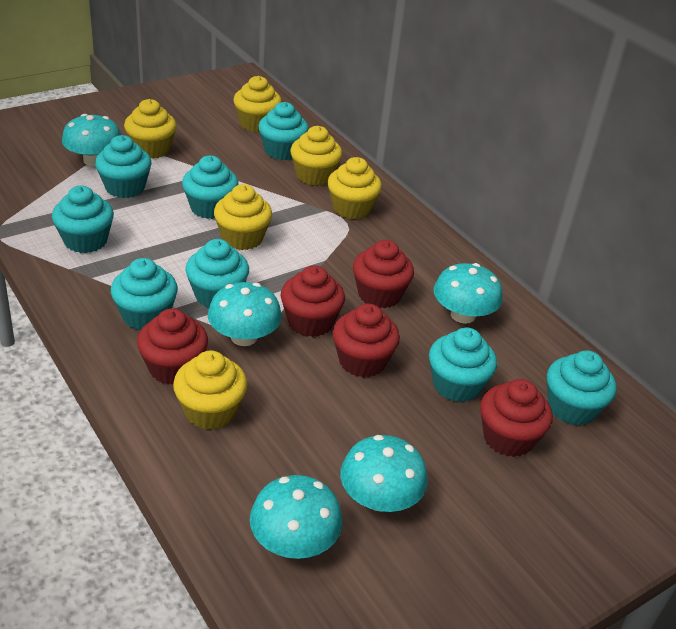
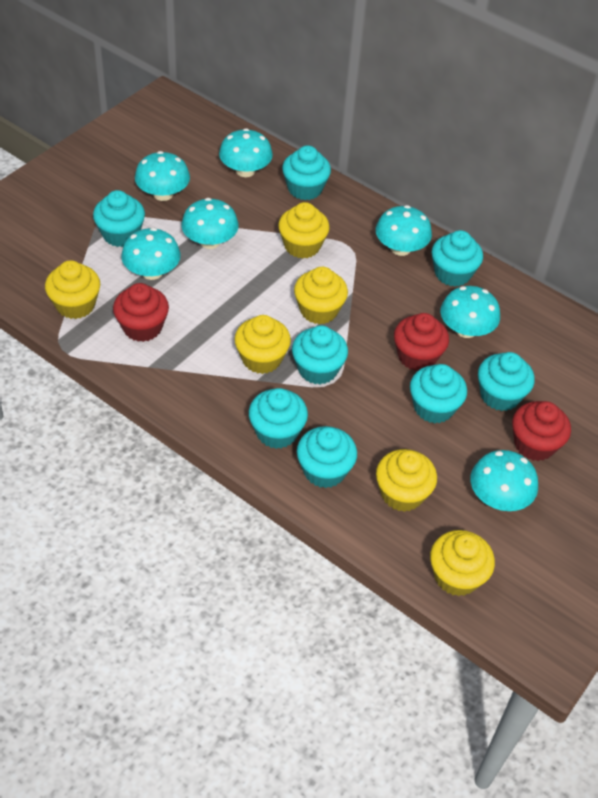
red cupcake: 5 -> 3
turquoise mushroom: 5 -> 7

